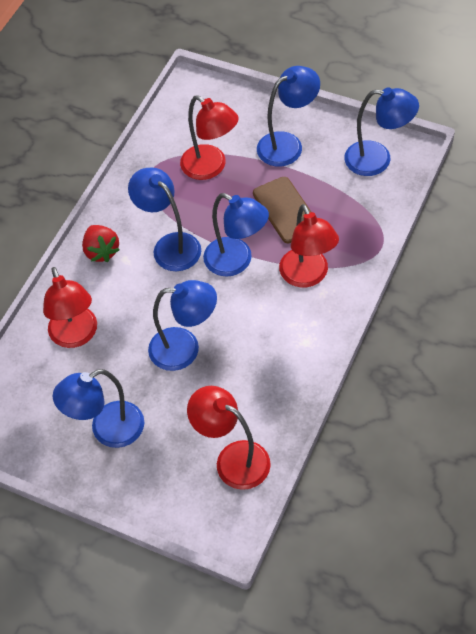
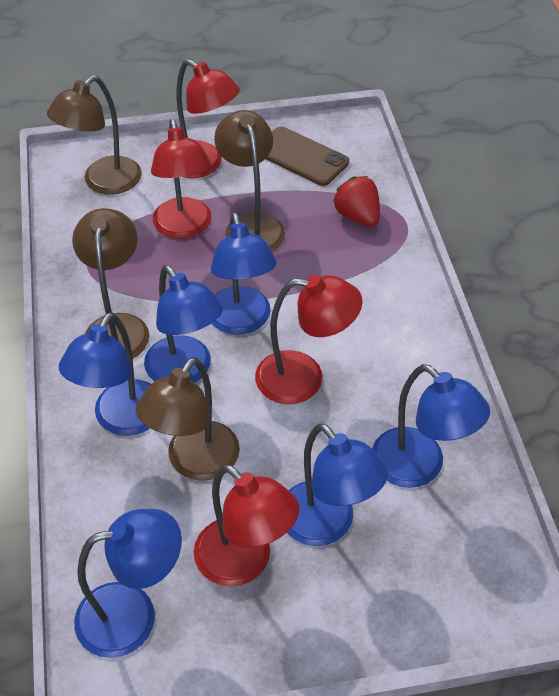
brown lamp: 0 -> 4

